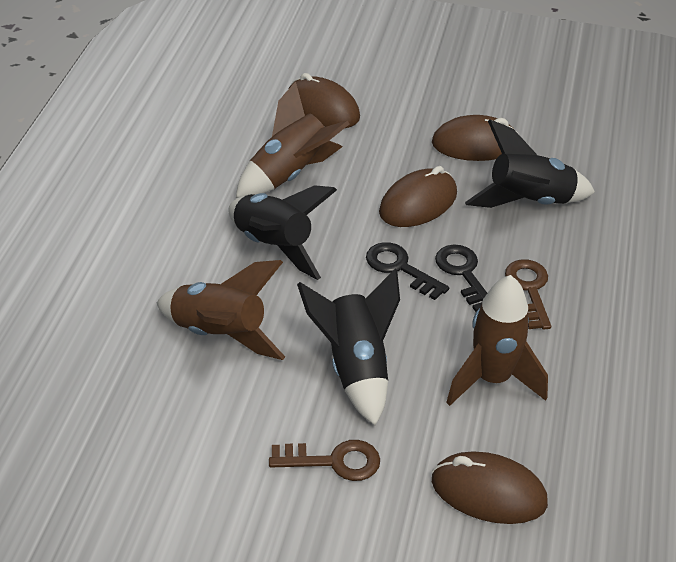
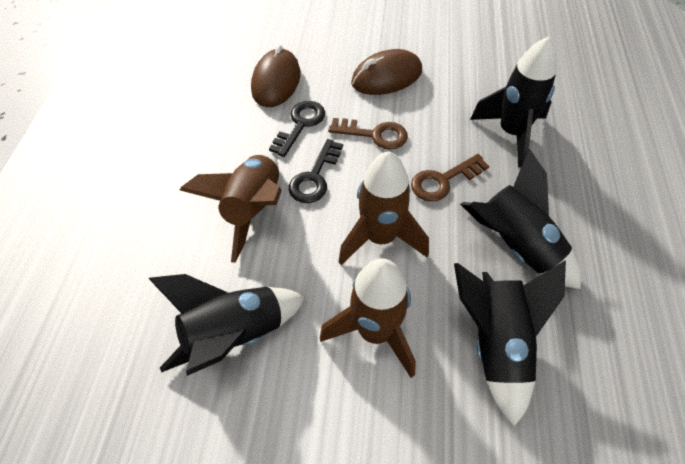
black rocket: 3 -> 4
brown mouse: 4 -> 2

